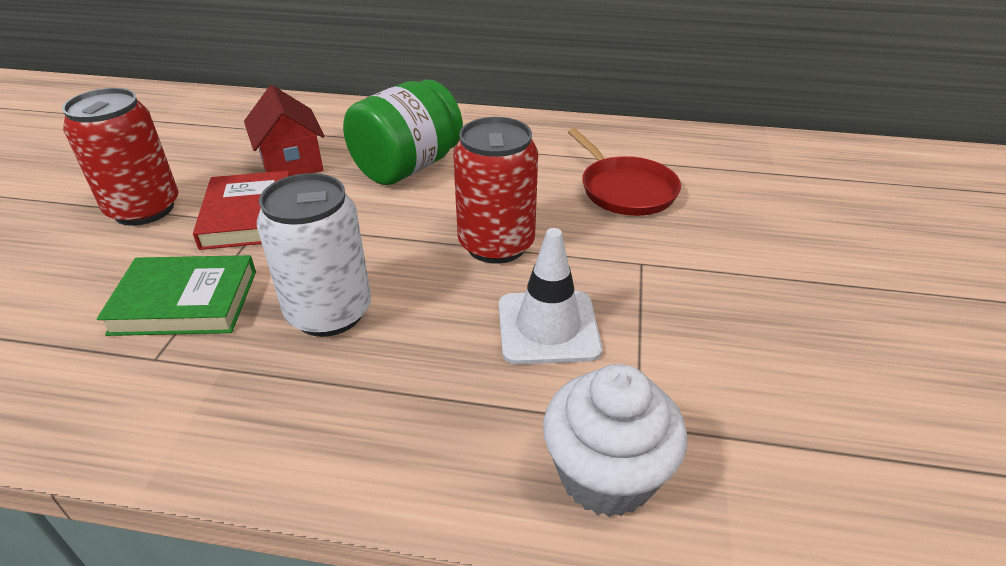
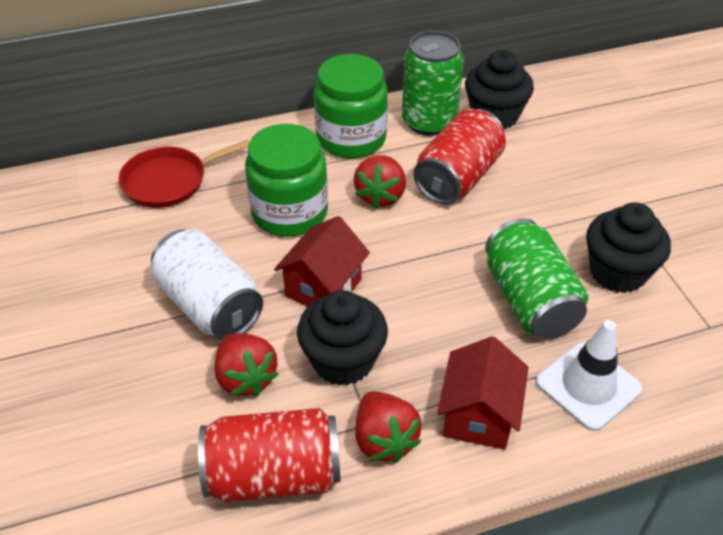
black cupcake: 0 -> 3
green book: 1 -> 0
green can: 0 -> 2
green jar: 1 -> 2
red book: 1 -> 0
red house: 1 -> 2
red strawberry: 0 -> 3
white cupcake: 1 -> 0

